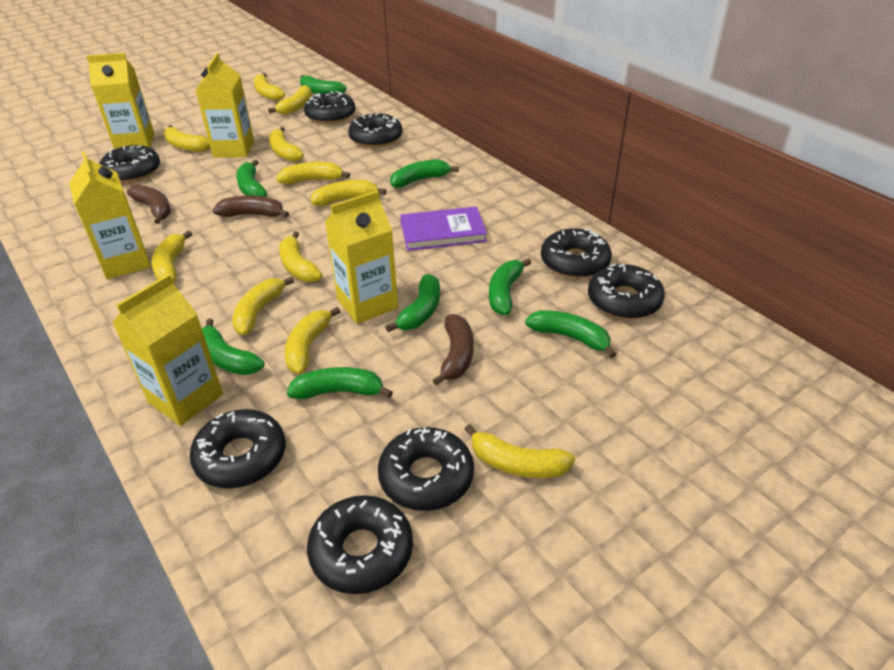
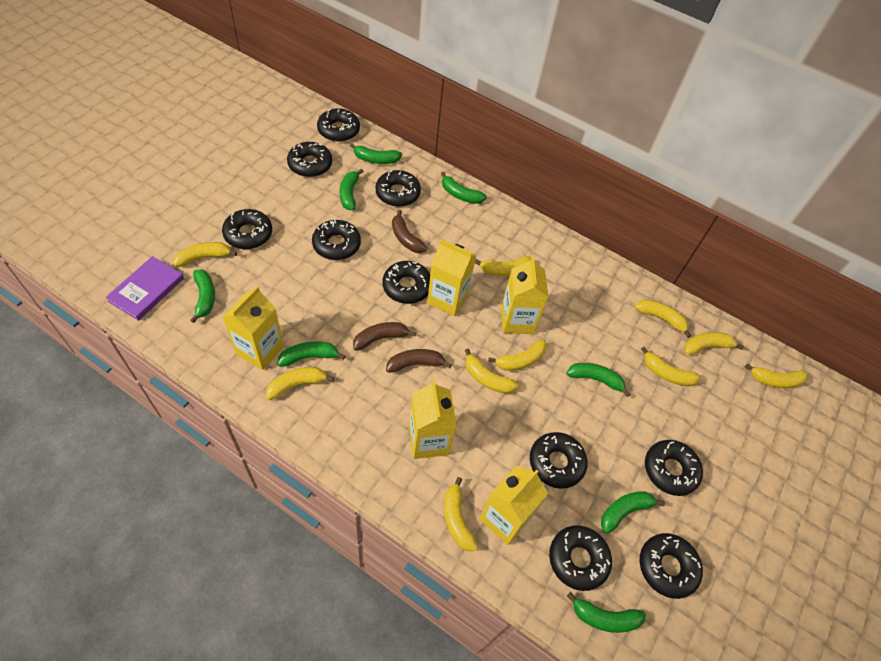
black donut: 8 -> 10
yellow banana: 11 -> 10

